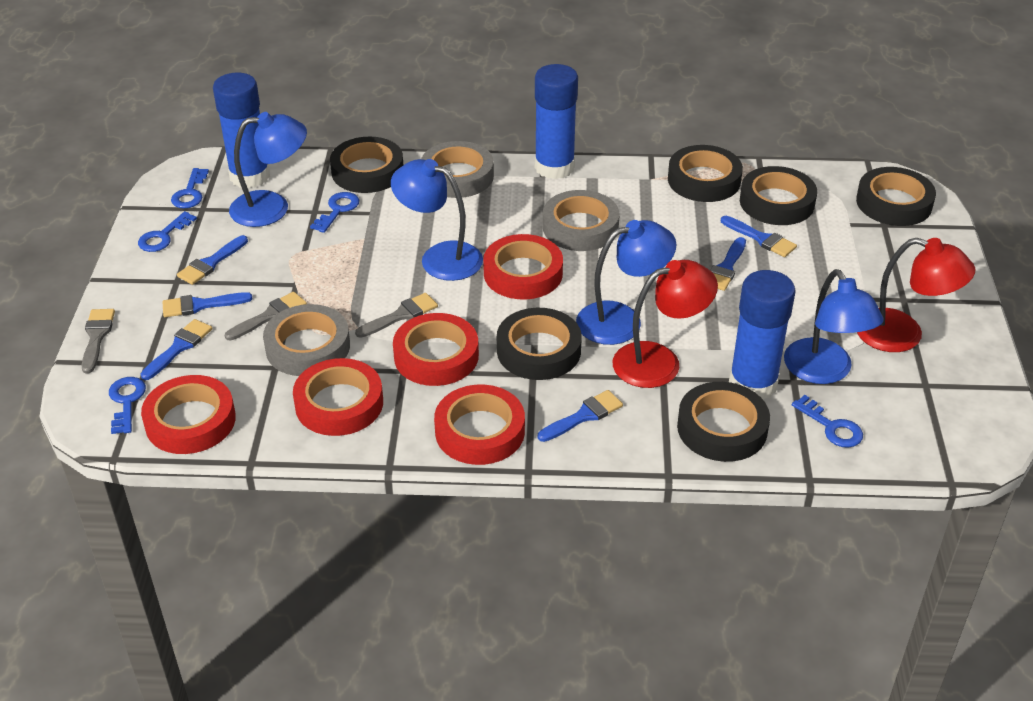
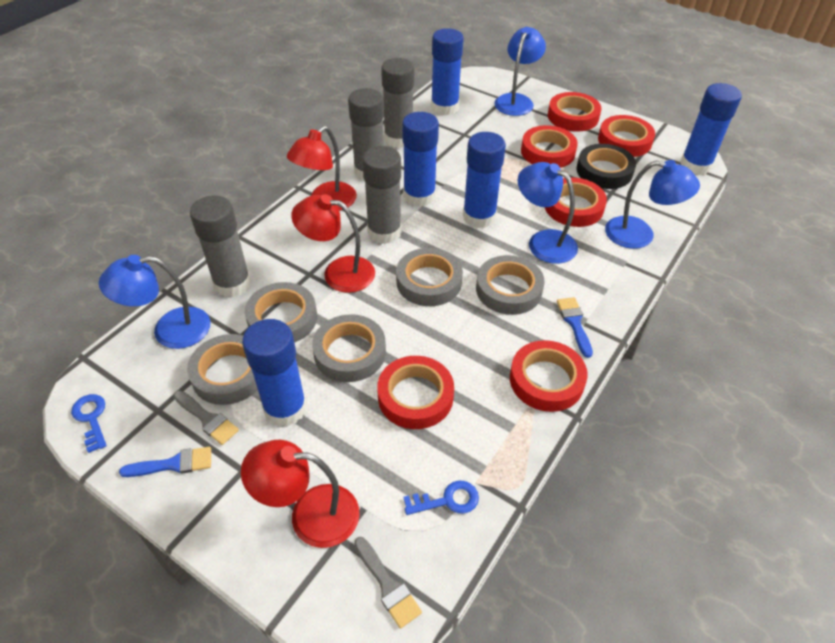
black tape: 6 -> 1
blue brush: 6 -> 2
blue glue stick: 3 -> 5
blue key: 5 -> 2
grey brush: 3 -> 2
grey glue stick: 0 -> 4
grey tape: 3 -> 5
red lamp: 2 -> 3
red tape: 5 -> 6

